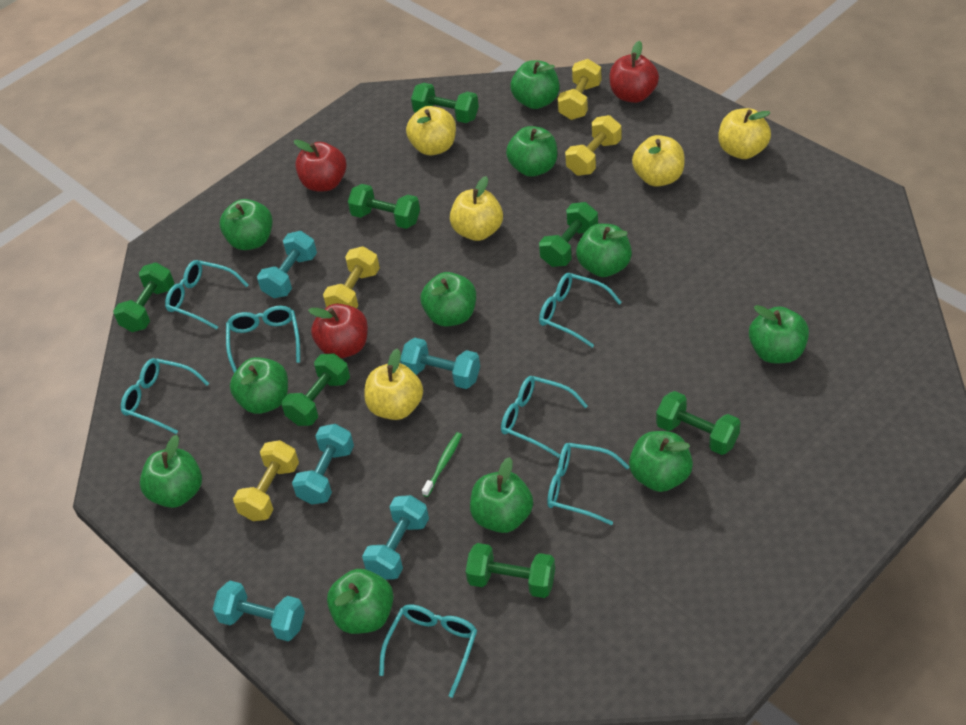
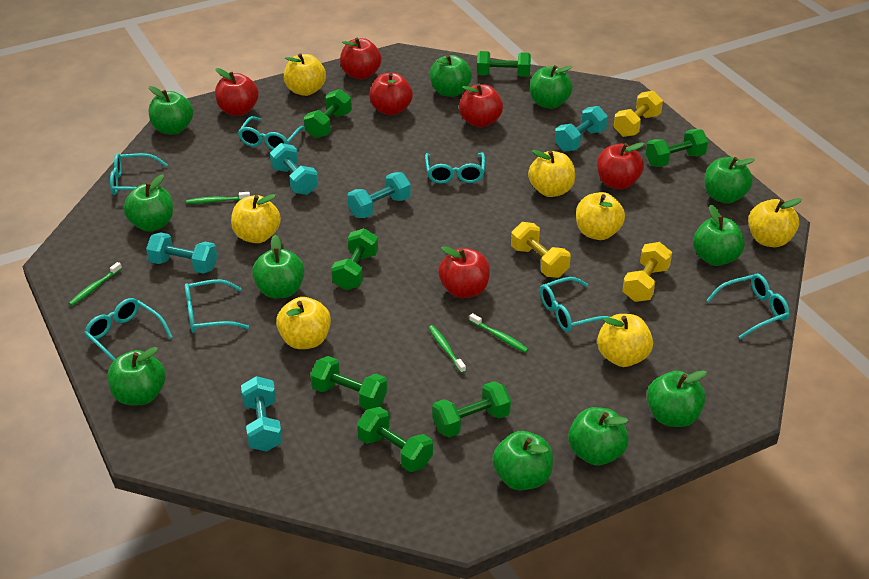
green toothbrush: 1 -> 4
red apple: 3 -> 6
yellow apple: 5 -> 7
yellow dumbbell: 4 -> 3

